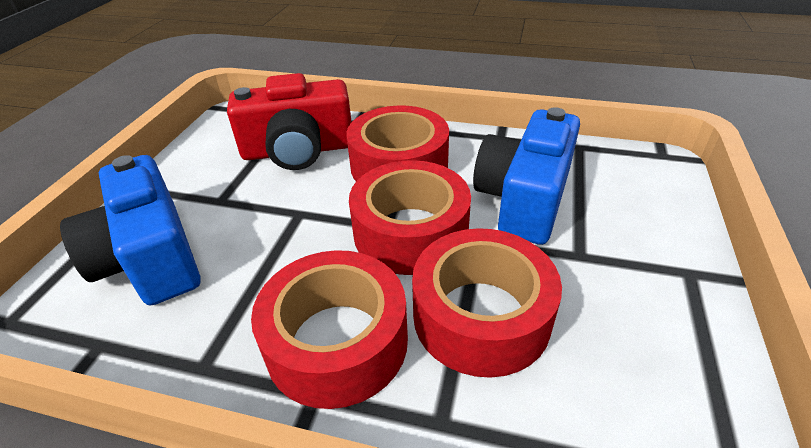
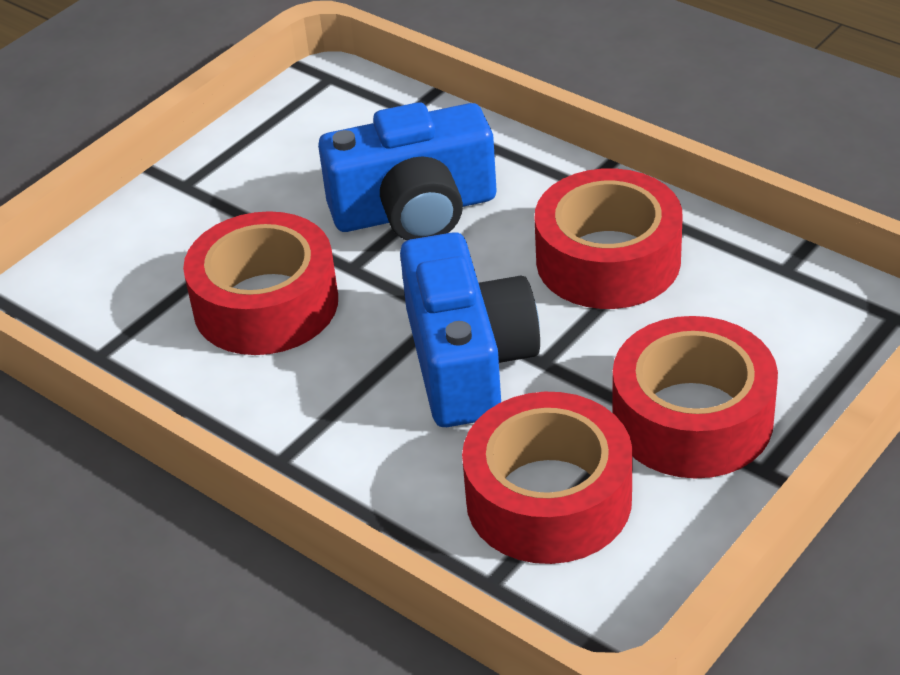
red camera: 1 -> 0

